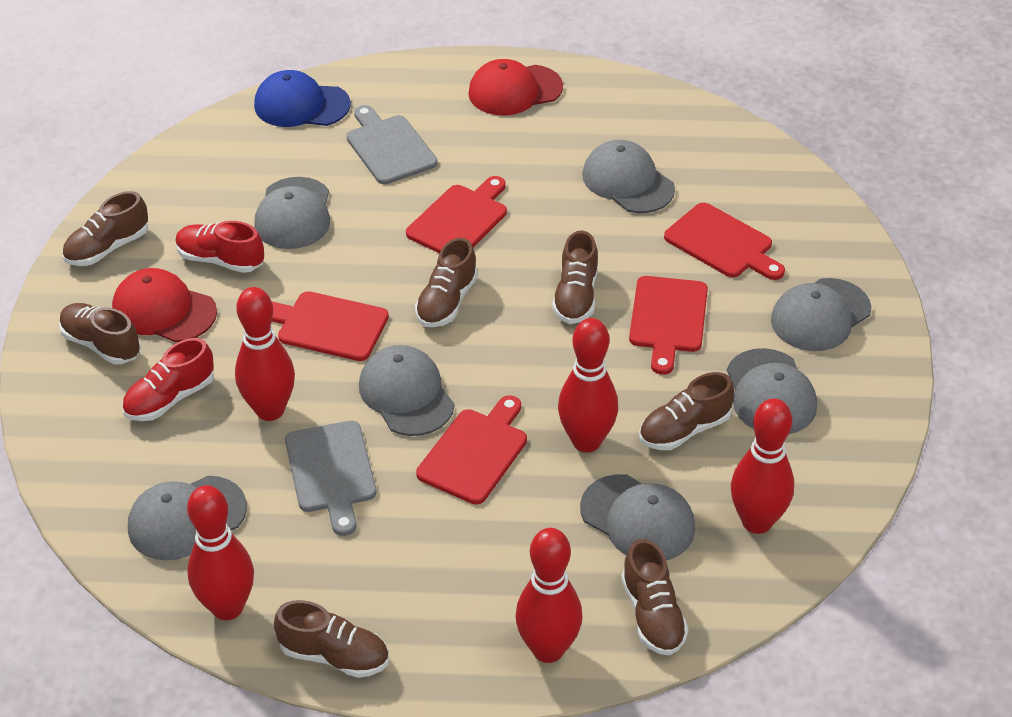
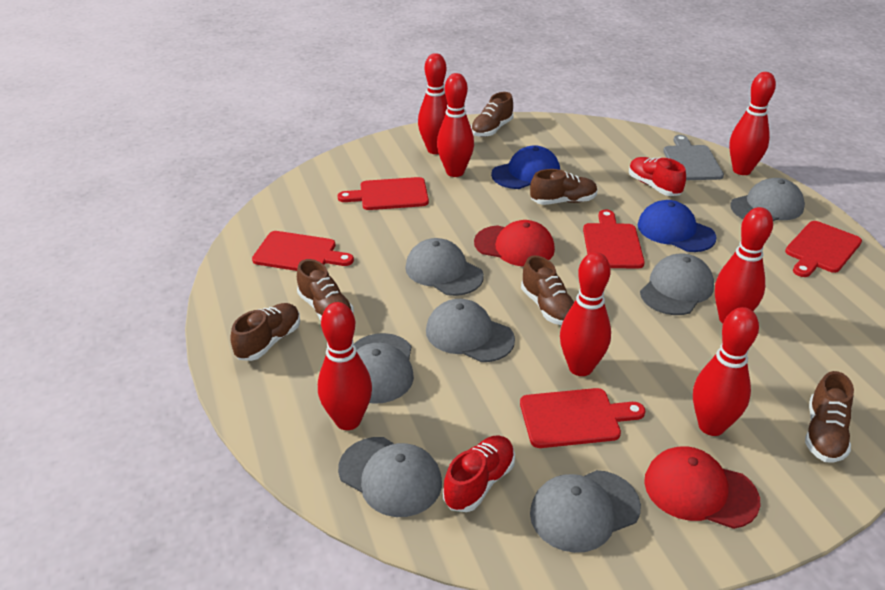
blue cap: 1 -> 2
brown shoe: 7 -> 6
grey cutting board: 2 -> 1
red bowling pin: 5 -> 7

